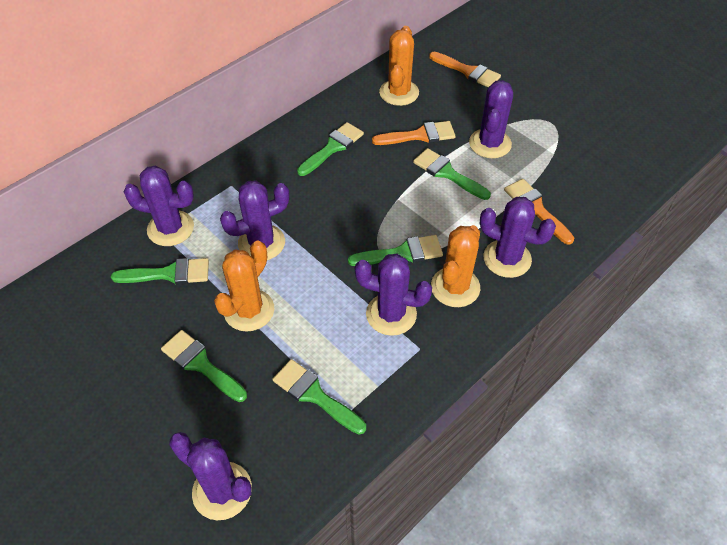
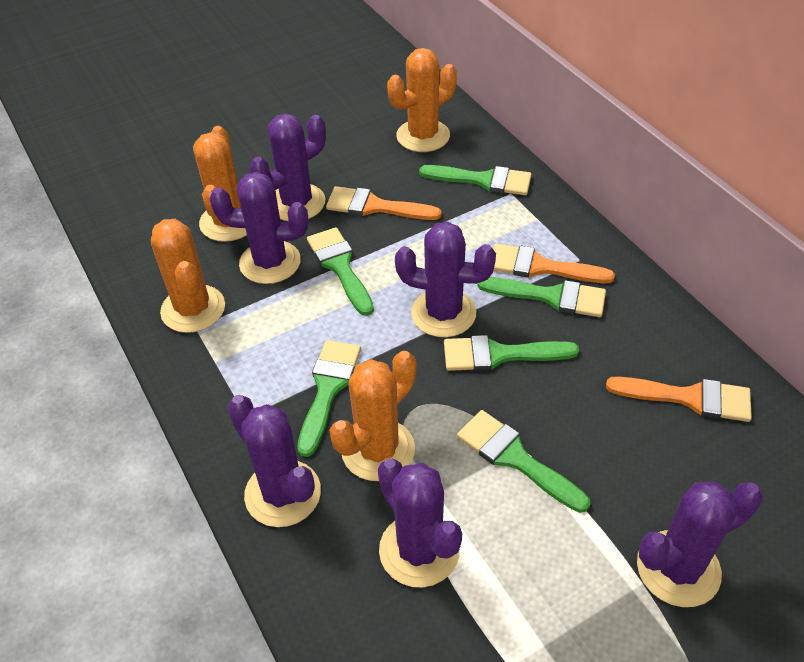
orange cactus: 3 -> 4

